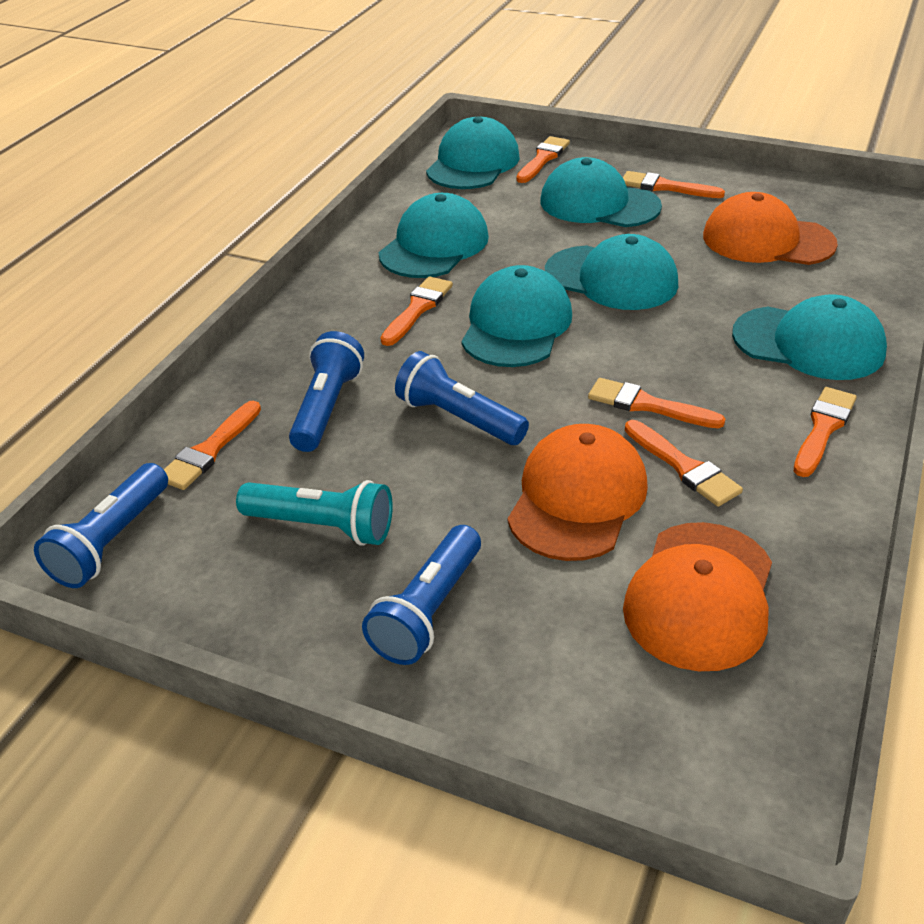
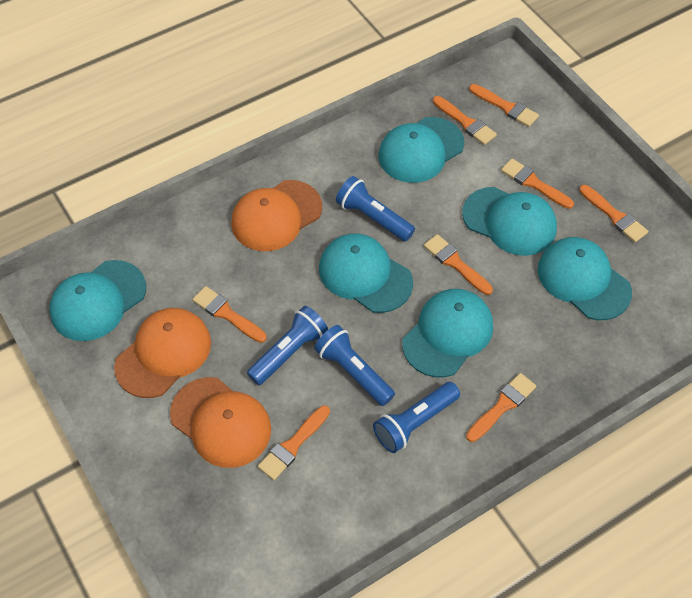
orange brush: 7 -> 8
turquoise flashlight: 1 -> 0

